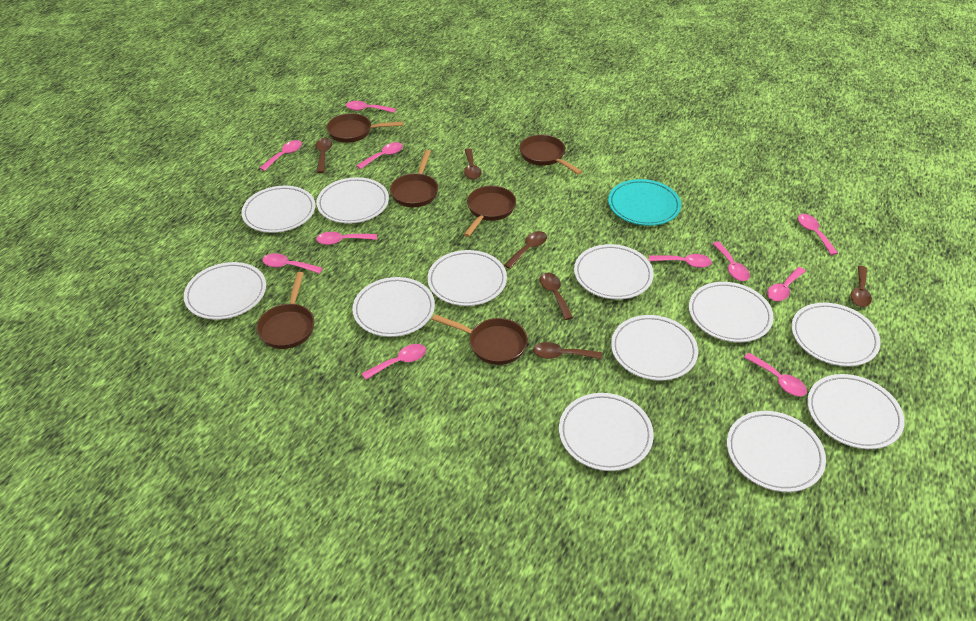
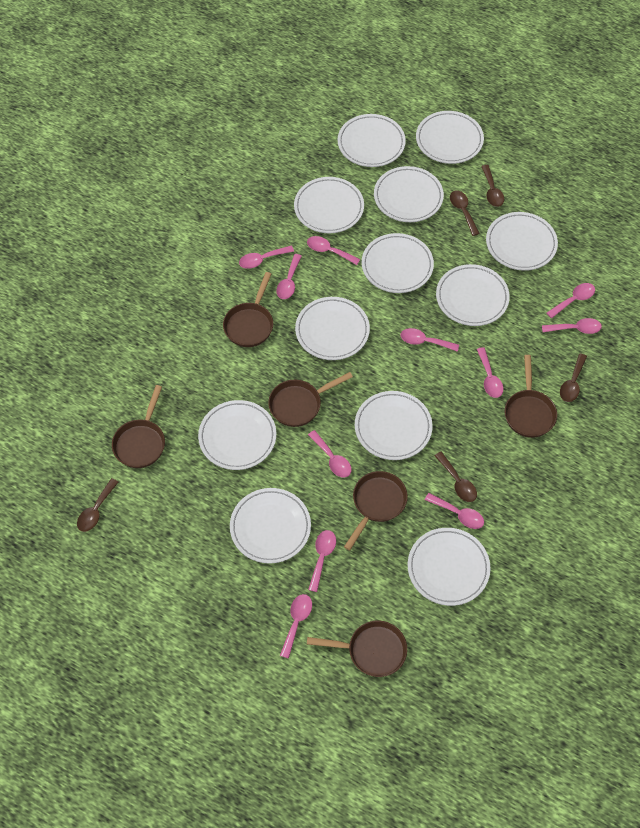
brown spoon: 6 -> 5
turquoise plate: 1 -> 0

